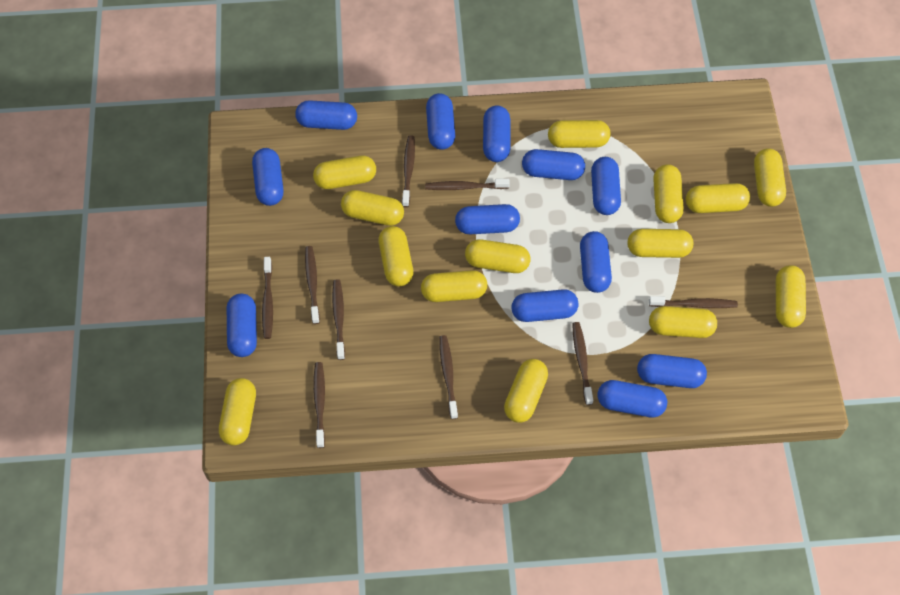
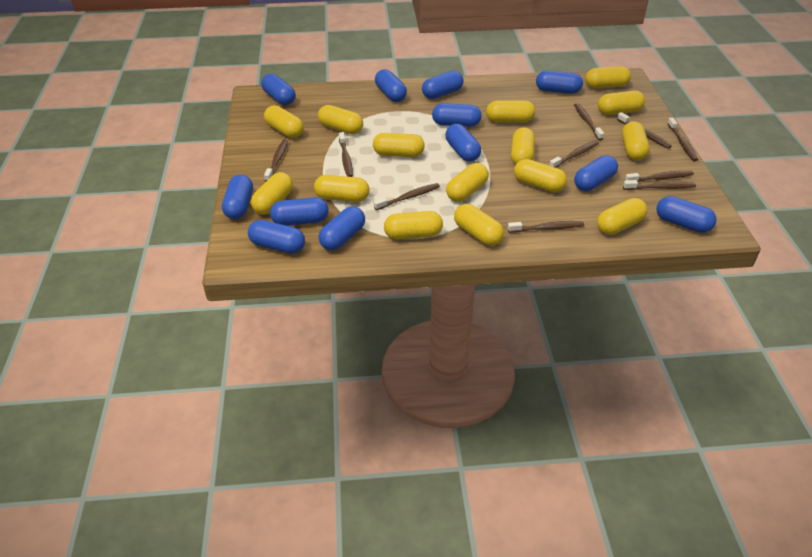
brown toothbrush: 9 -> 10
yellow capsule: 14 -> 15

